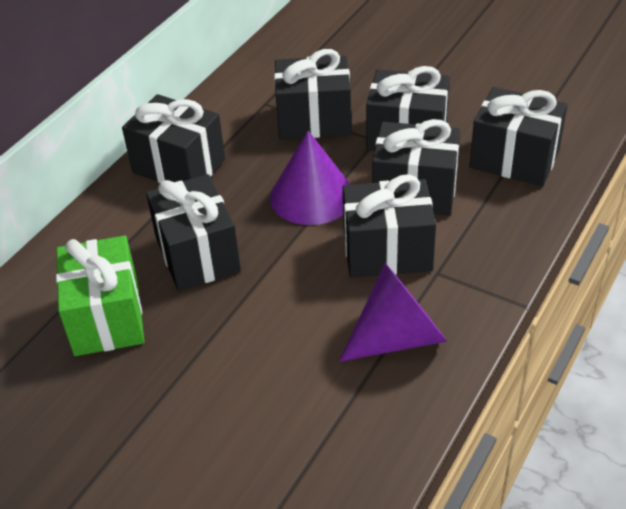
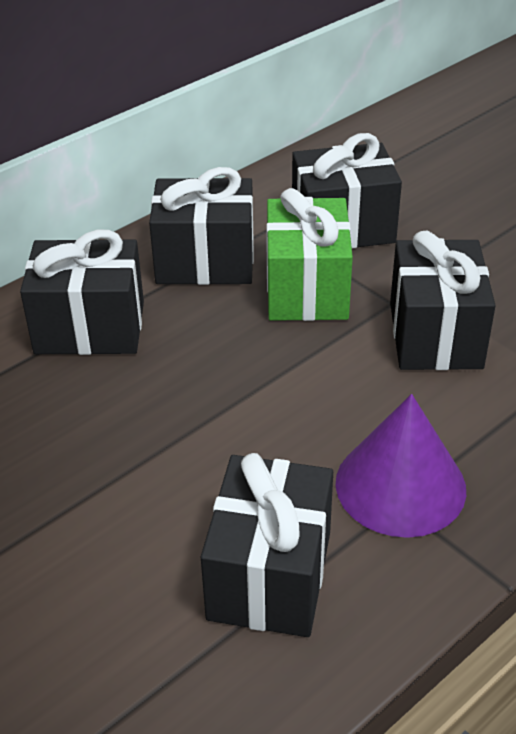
black gift: 7 -> 5
purple cone: 2 -> 1

